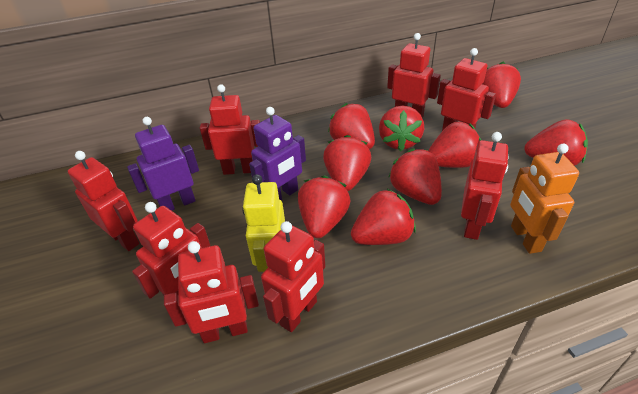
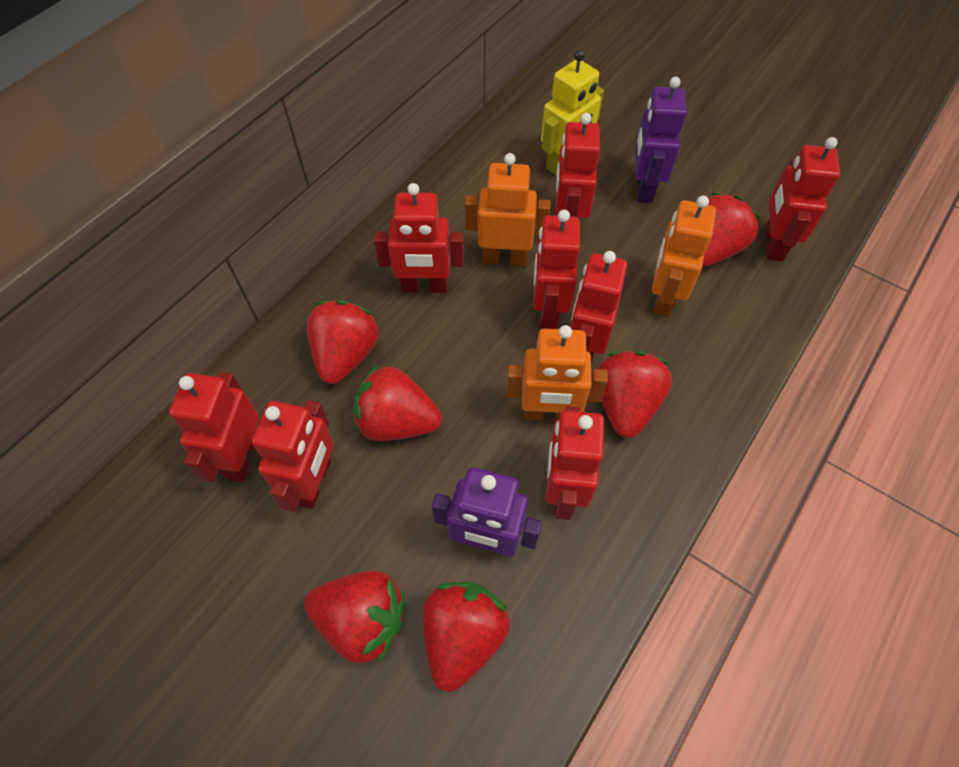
orange robot: 1 -> 3
red strawberry: 9 -> 6

